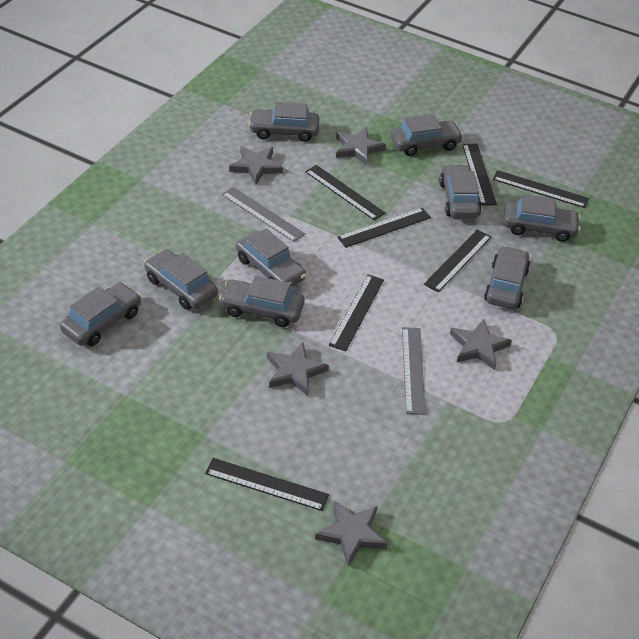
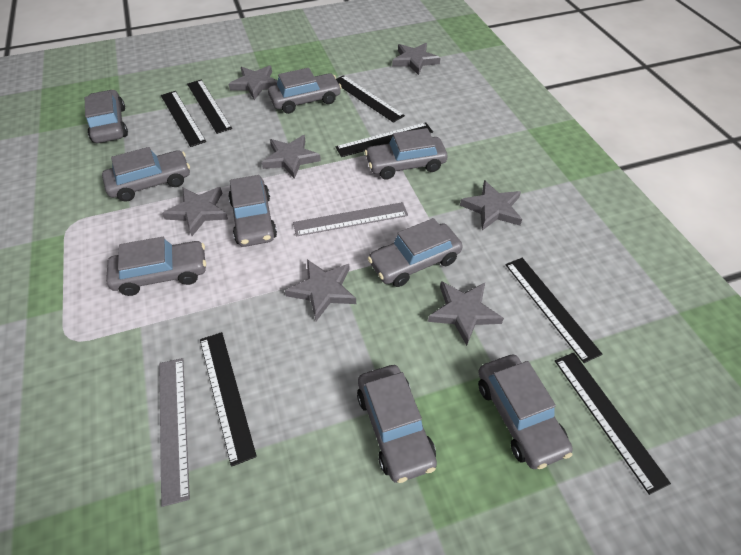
grey star: 5 -> 7

